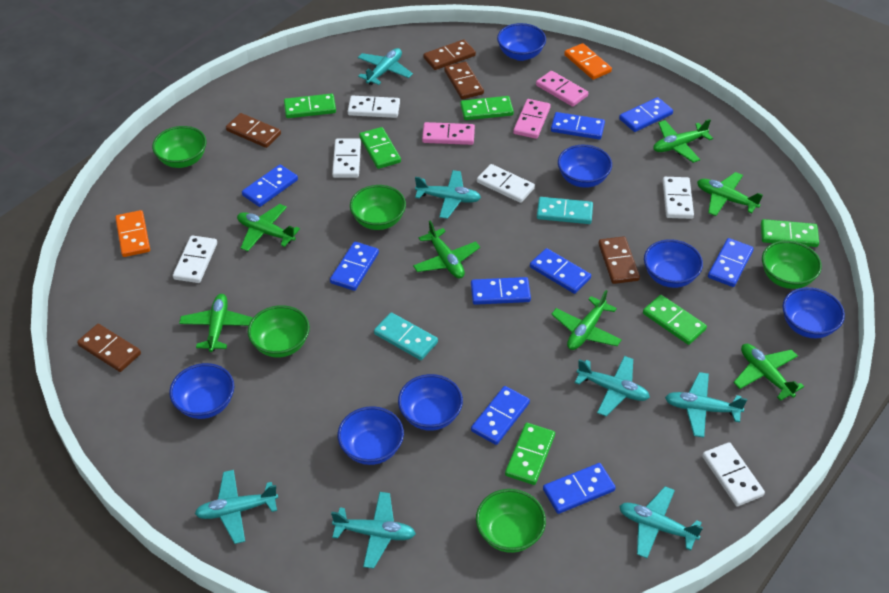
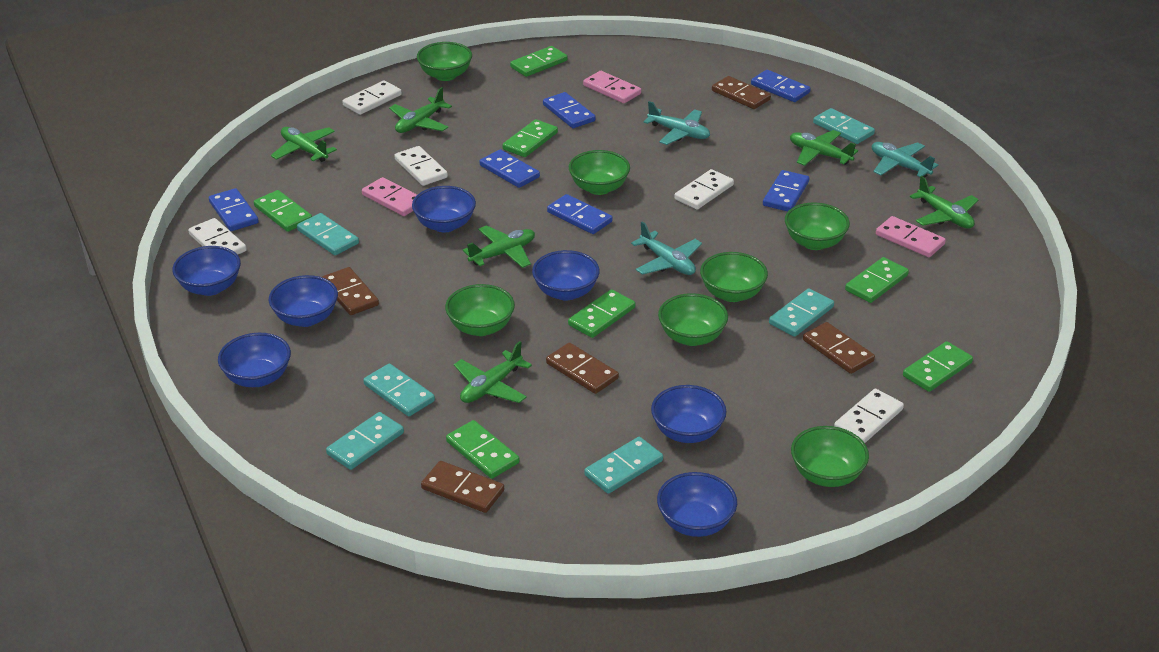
blue domino: 9 -> 6
green bowl: 5 -> 7
green domino: 6 -> 7
green plane: 7 -> 6
orange domino: 2 -> 0
turquoise domino: 2 -> 6
turquoise plane: 7 -> 3
white domino: 6 -> 5

